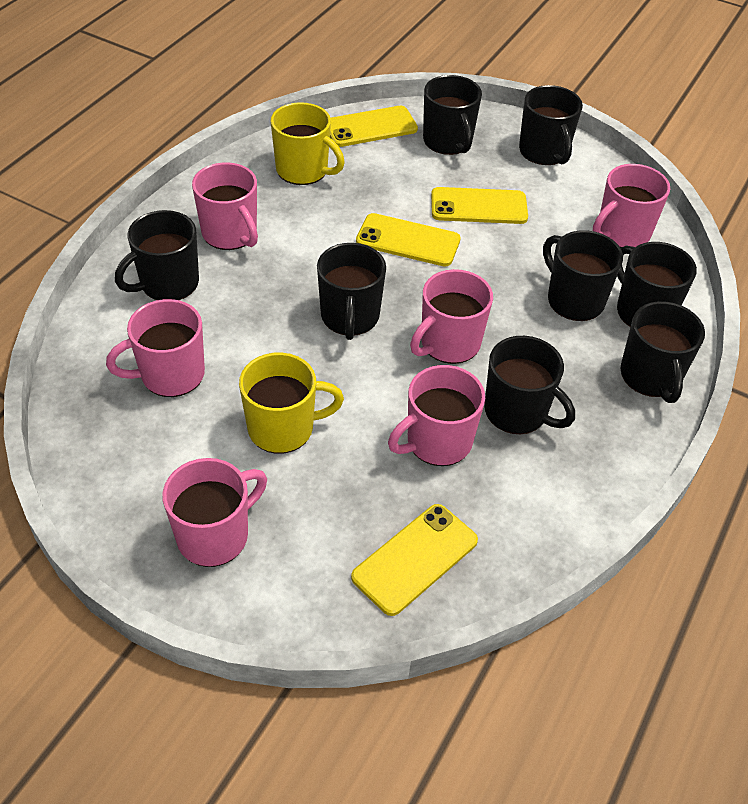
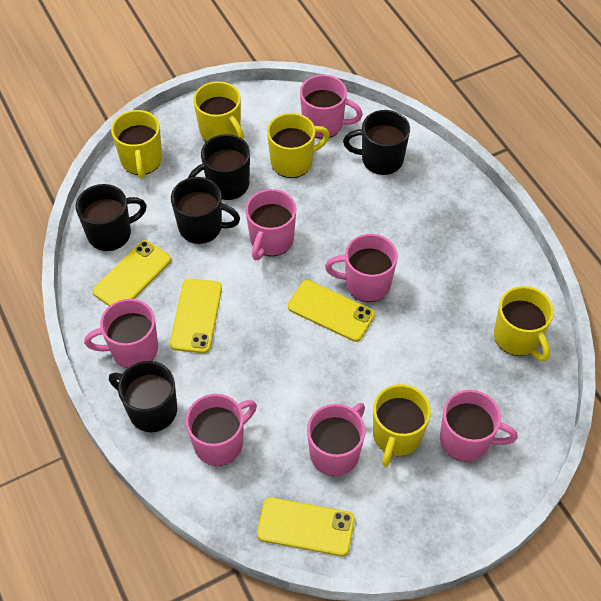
black mug: 8 -> 5
pink mug: 6 -> 7
yellow mug: 2 -> 5

